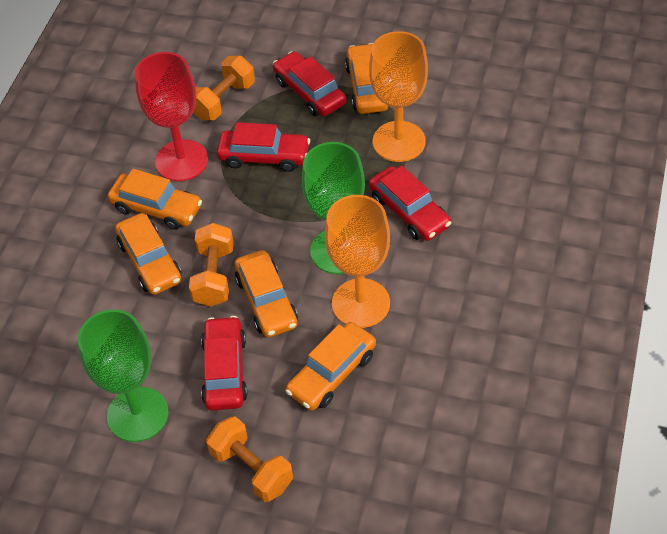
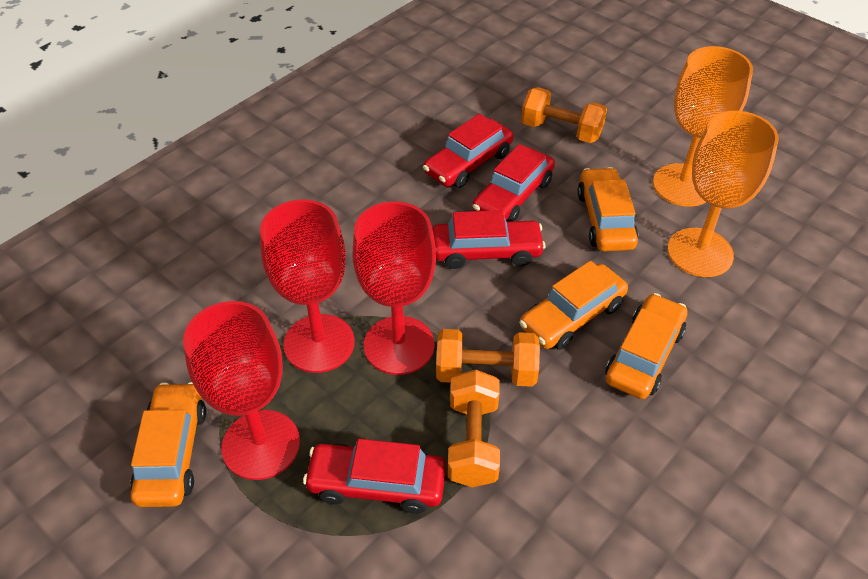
green goblet: 2 -> 0
orange car: 5 -> 4
red goblet: 1 -> 3

